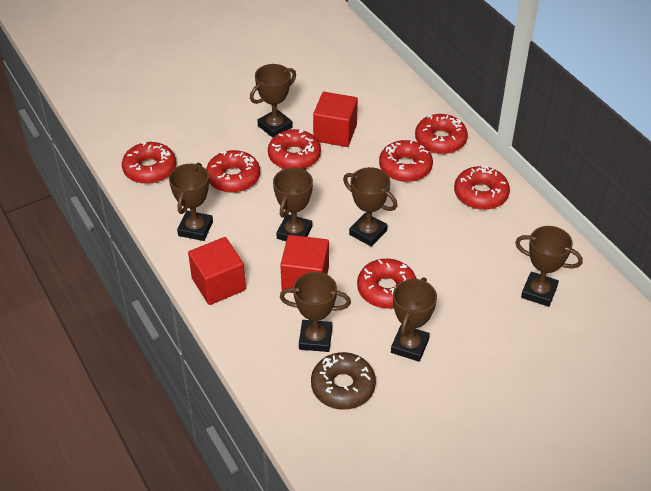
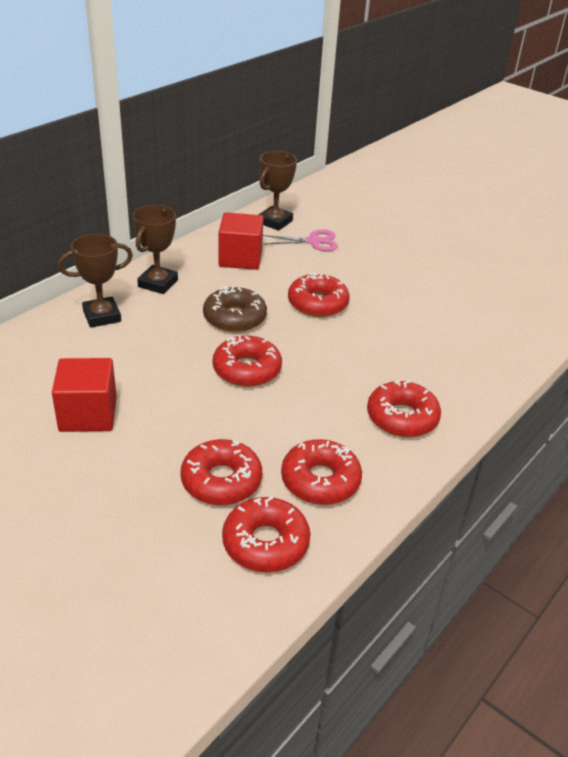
brown trophy: 7 -> 3
pink scissors: 0 -> 1
red cube: 3 -> 2
red donut: 7 -> 6

